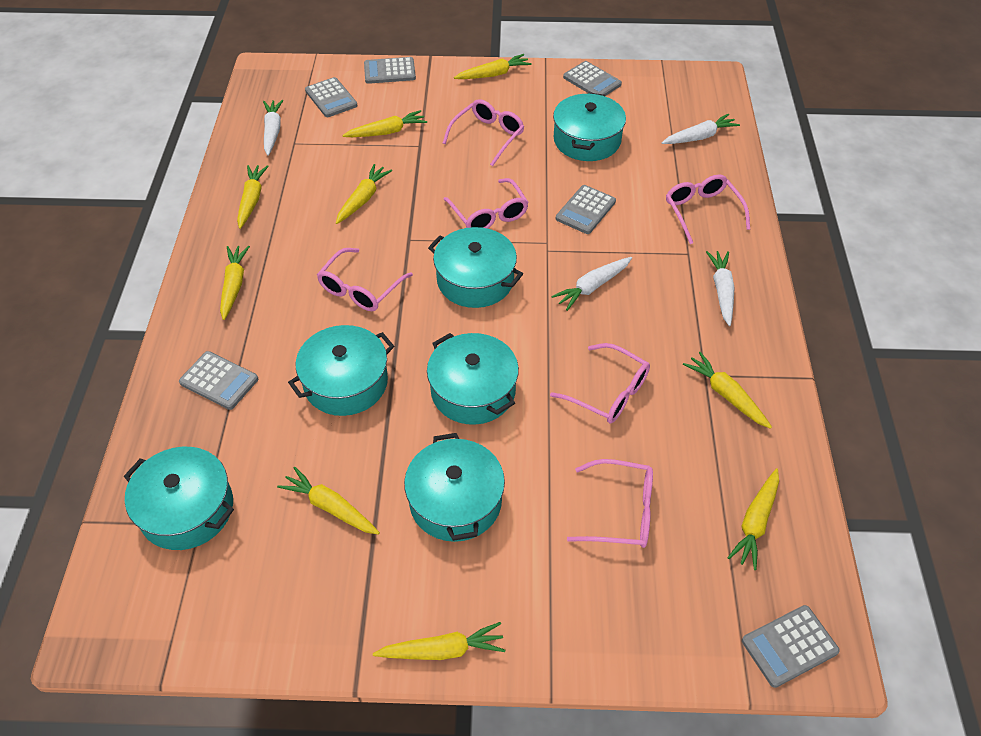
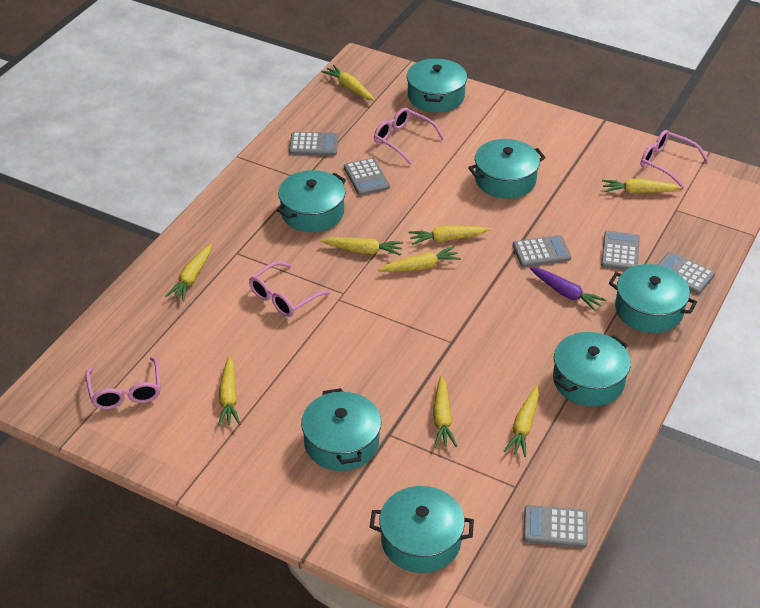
pink glasses: 6 -> 4
purple carrot: 0 -> 1
turquoise pot: 6 -> 7
white carrot: 4 -> 0

